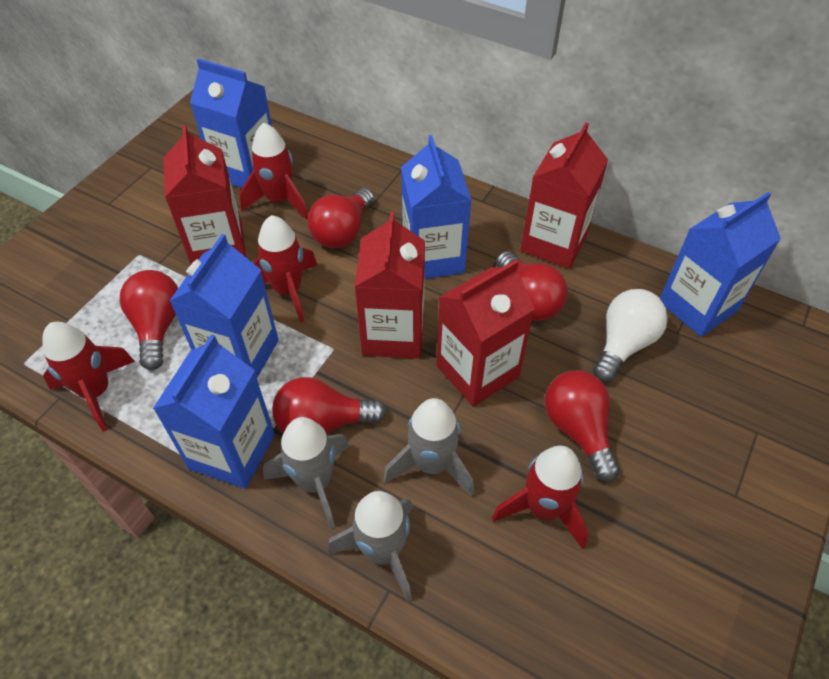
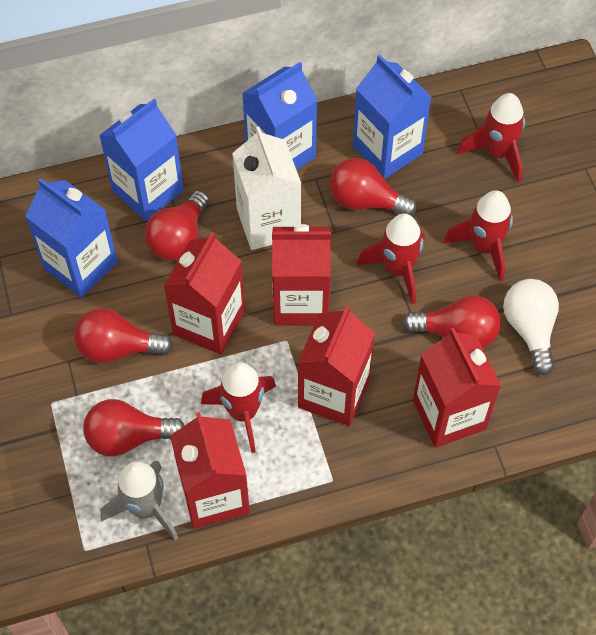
blue carton: 5 -> 4
grey rocket: 3 -> 1
red carton: 4 -> 5
white carton: 0 -> 1

